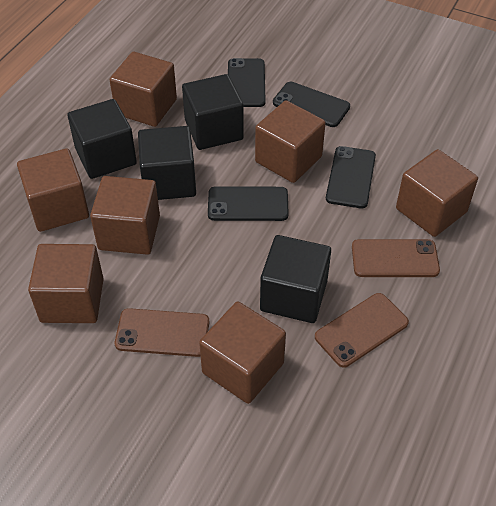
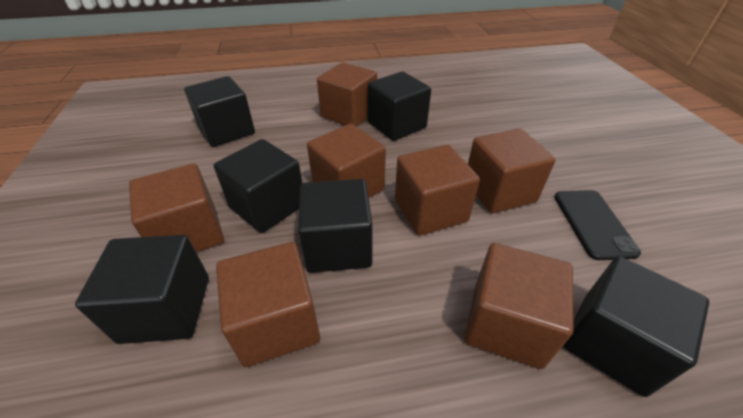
black cube: 4 -> 6
black phone: 4 -> 1
brown phone: 3 -> 0

